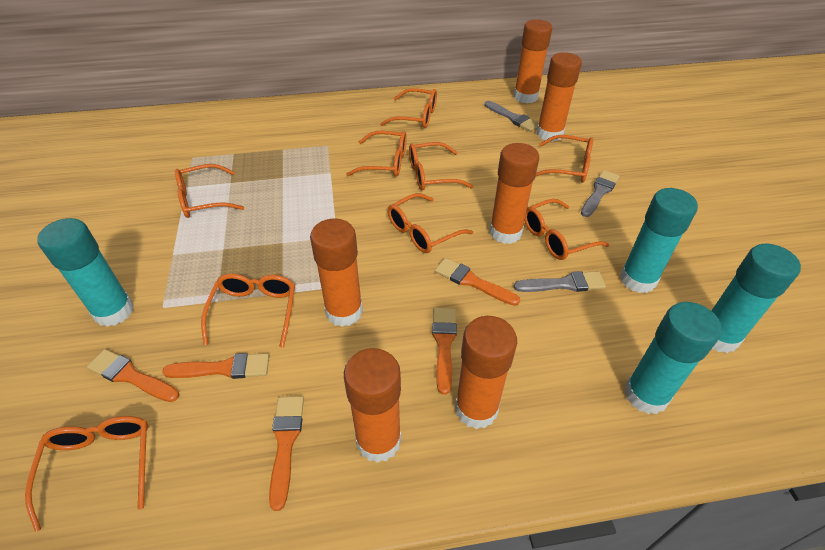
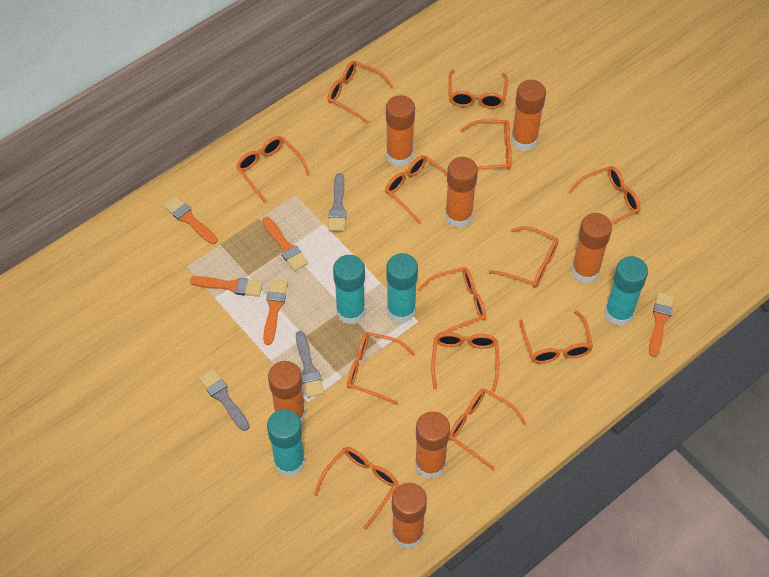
orange glasses: 9 -> 13
orange glue stick: 6 -> 7

